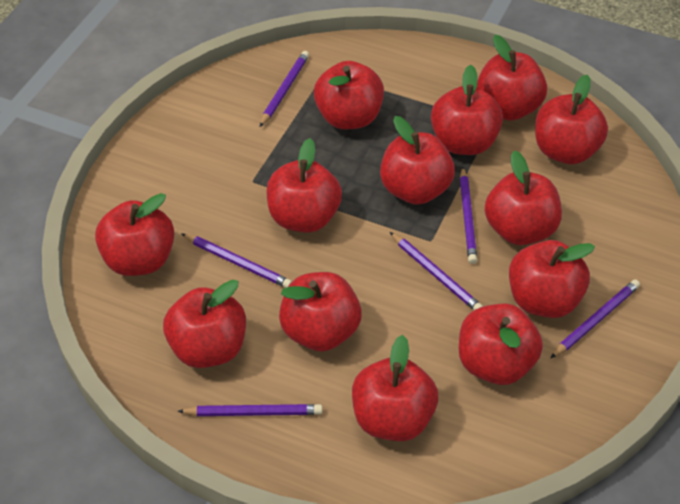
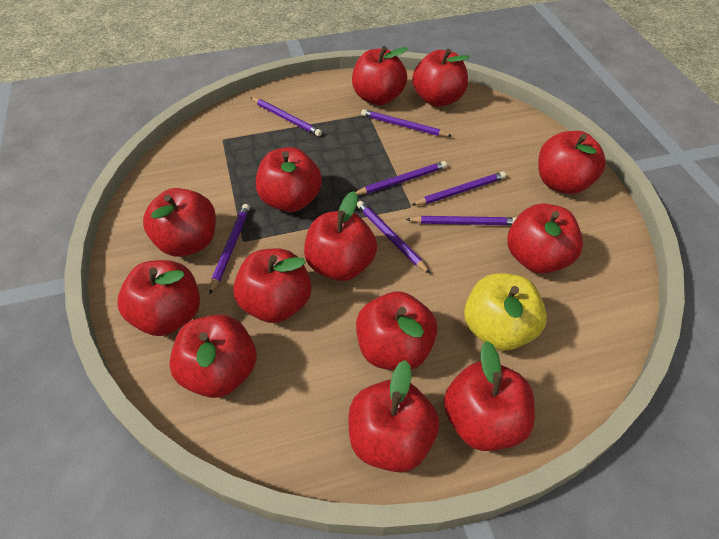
purple pencil: 6 -> 7
yellow apple: 0 -> 1

